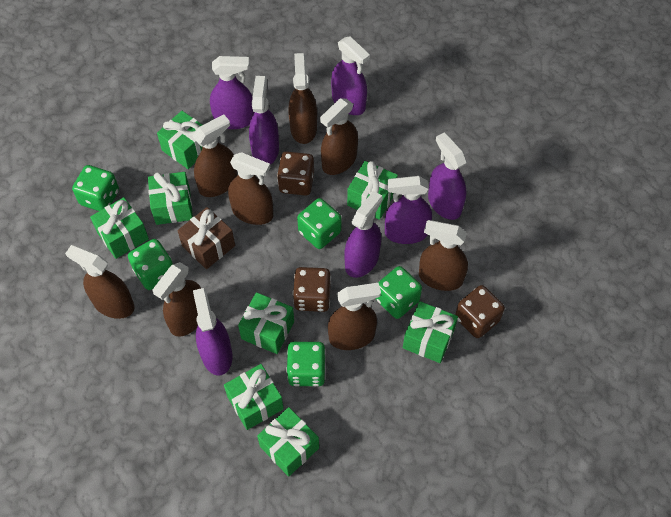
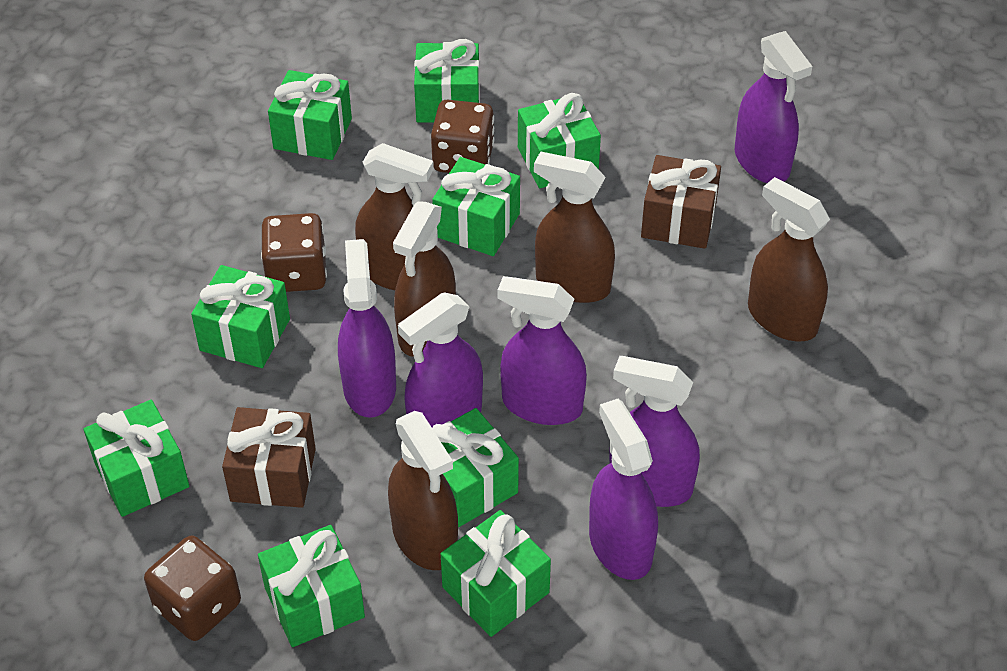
brown gift: 1 -> 2
brown spray bottle: 8 -> 5
green dice: 5 -> 0
green gift: 8 -> 9
purple spray bottle: 7 -> 6

